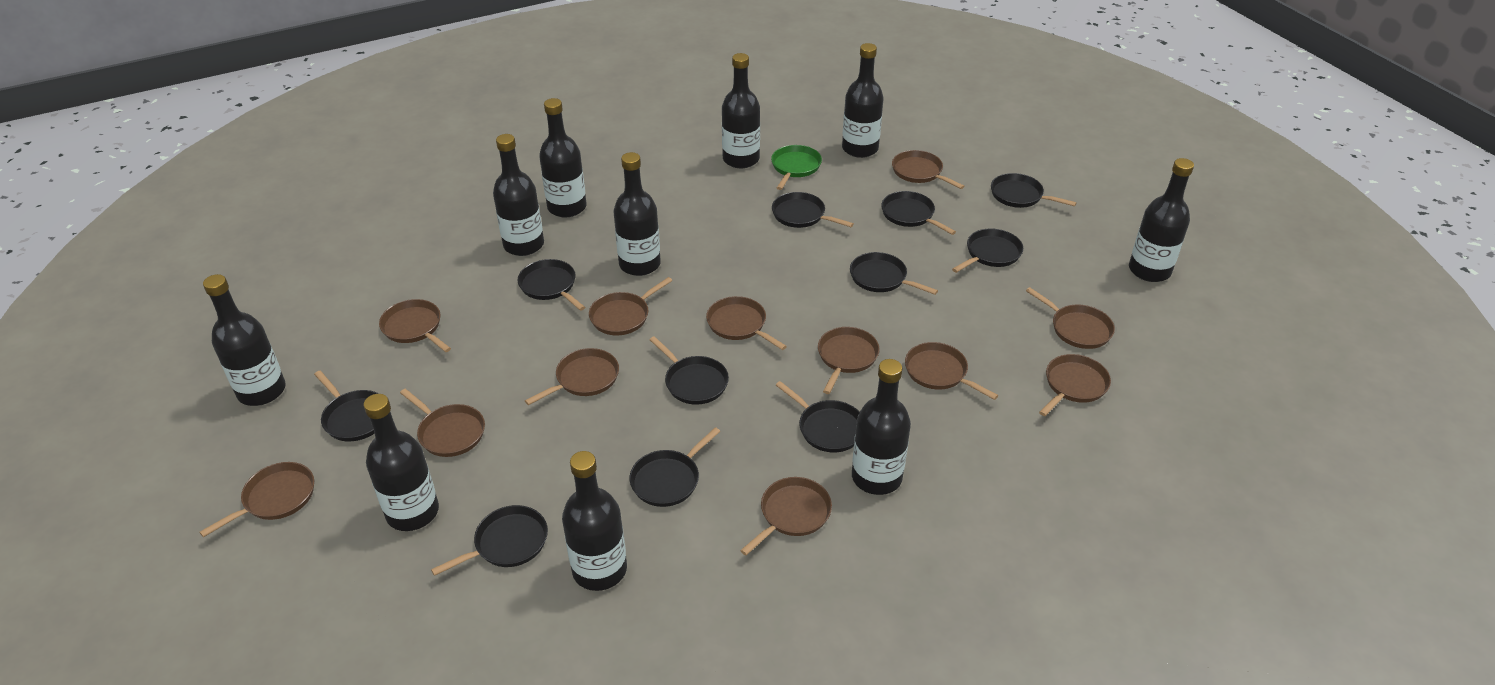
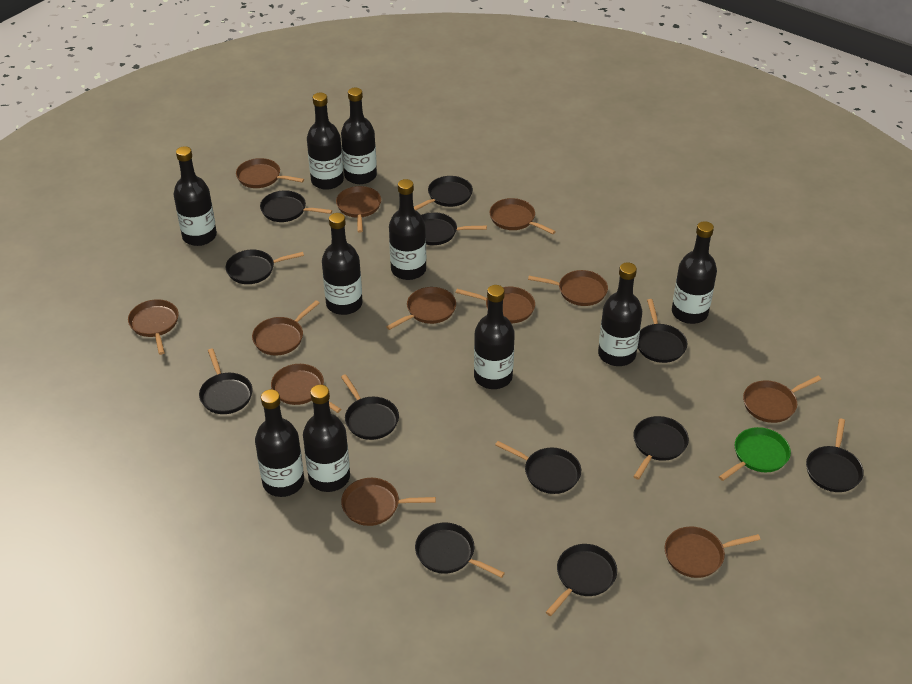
black pan: 11 -> 12

